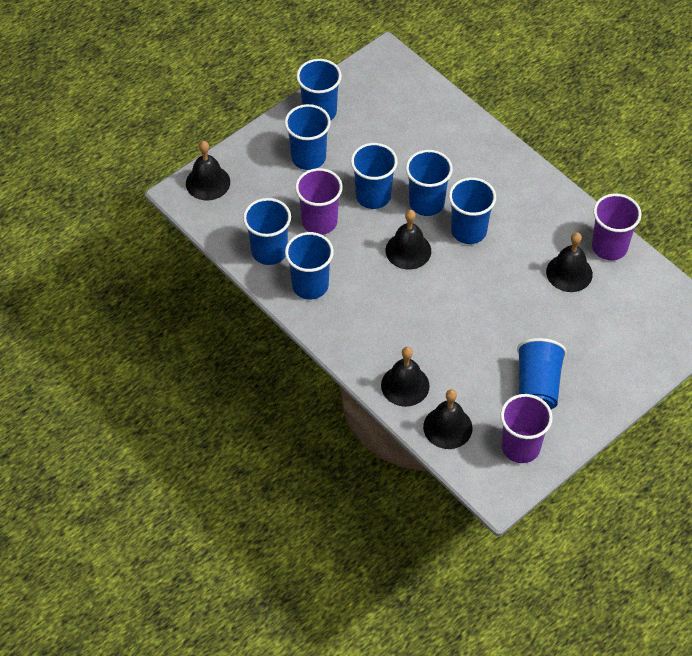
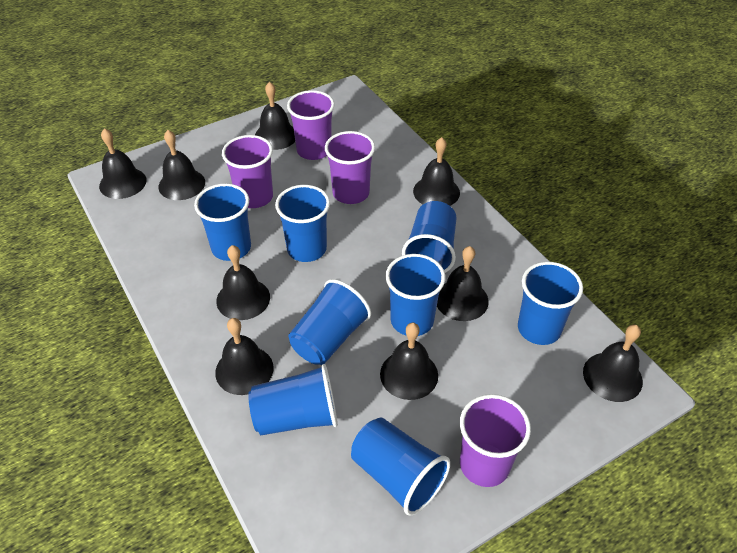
black bell: 5 -> 9
purple cup: 3 -> 4

